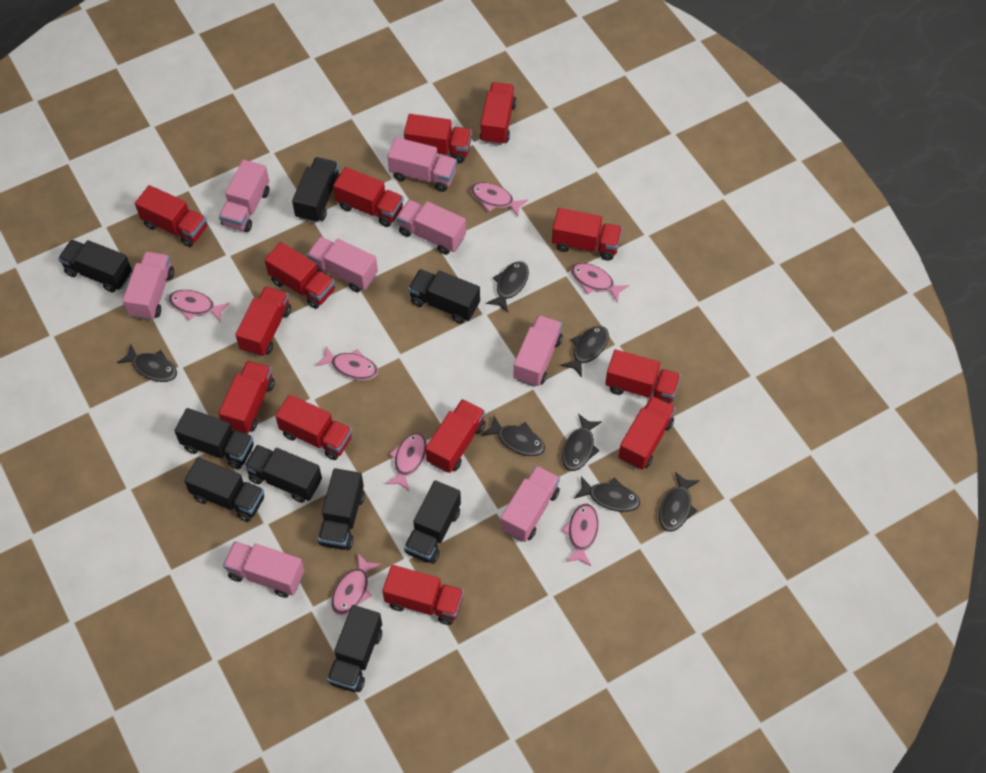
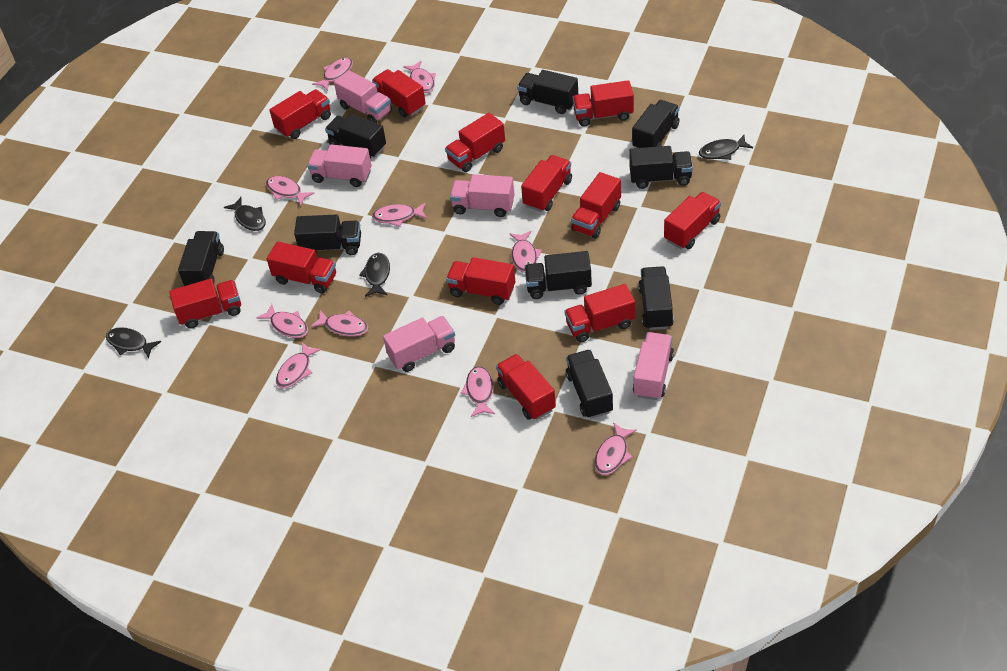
black fish: 7 -> 4
pink fish: 7 -> 10
pink truck: 8 -> 5
red truck: 13 -> 12

